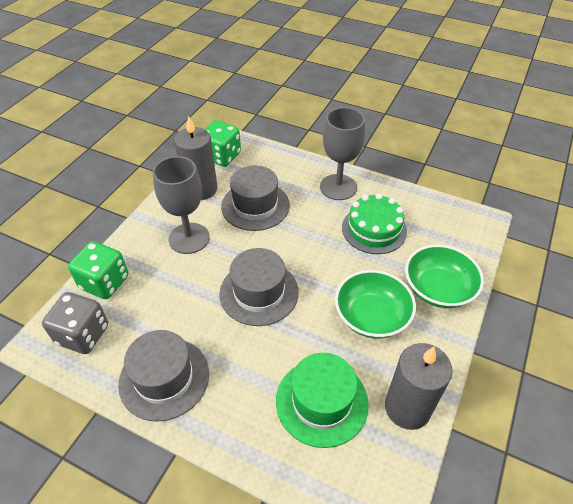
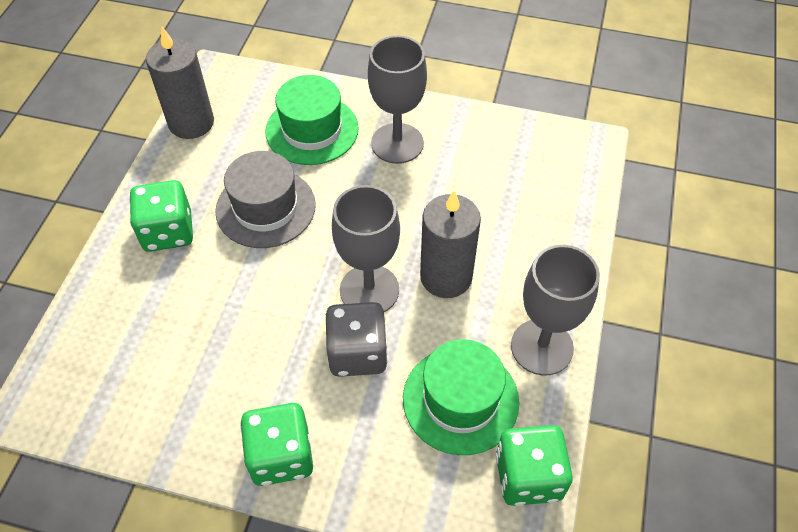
green bowl: 2 -> 0
green cake: 1 -> 0
green dice: 2 -> 3
green hat: 1 -> 2
grey goblet: 2 -> 3
grey hat: 3 -> 1

